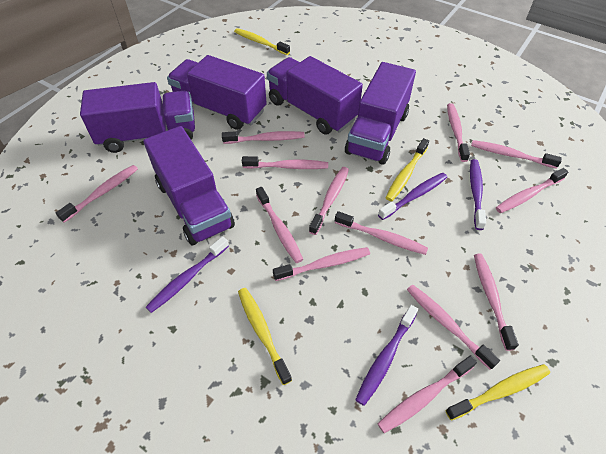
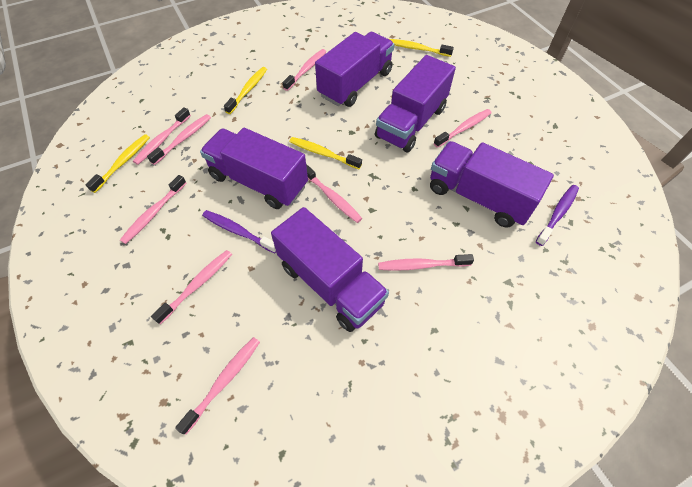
pink toothbrush: 13 -> 9
purple toothbrush: 4 -> 2

